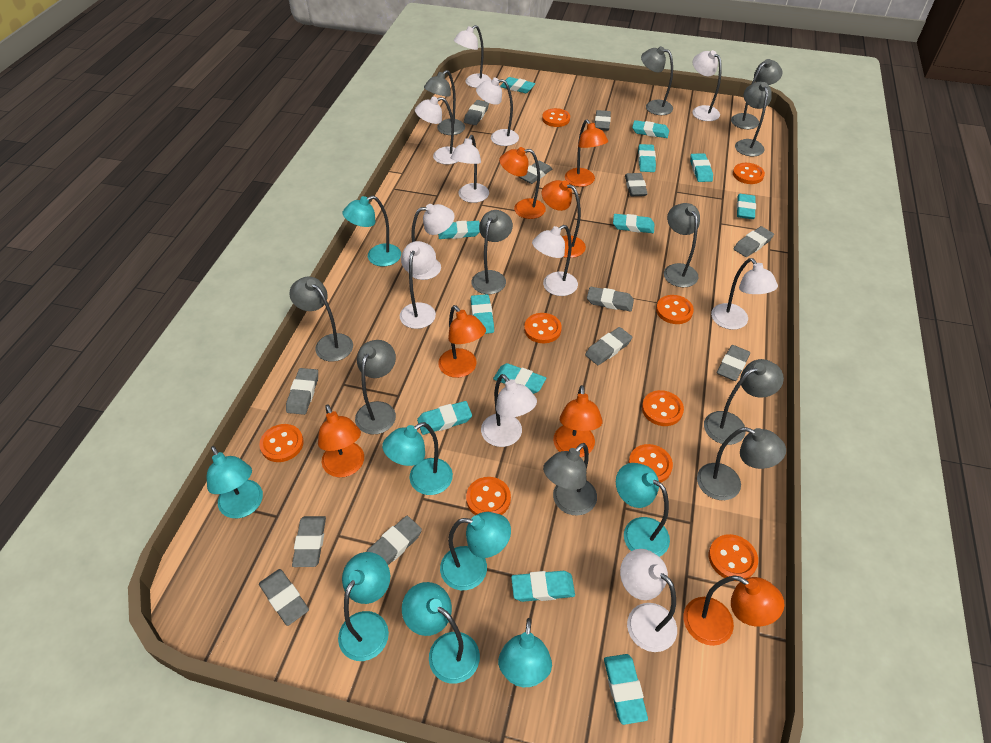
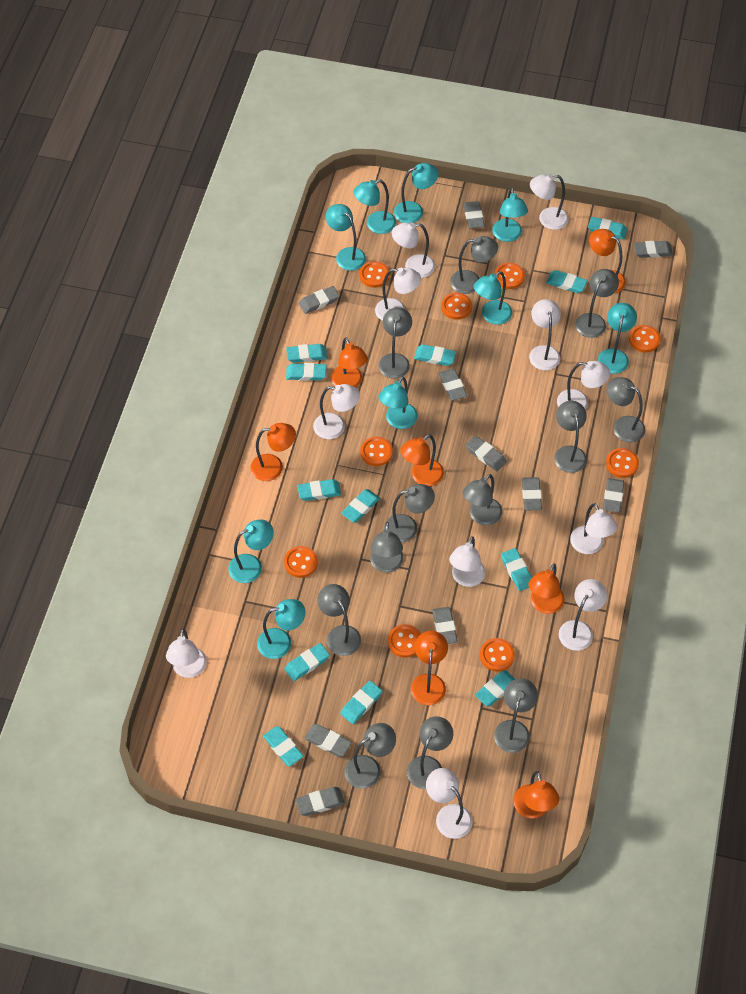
grey eraser: 12 -> 10
grey lamp: 11 -> 12
turquoise lamp: 8 -> 9

